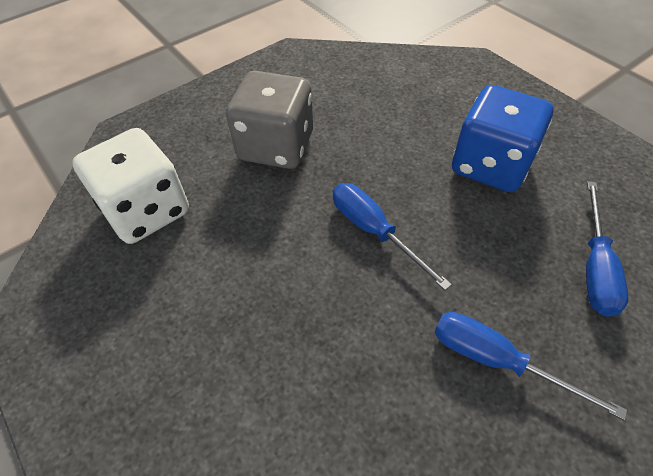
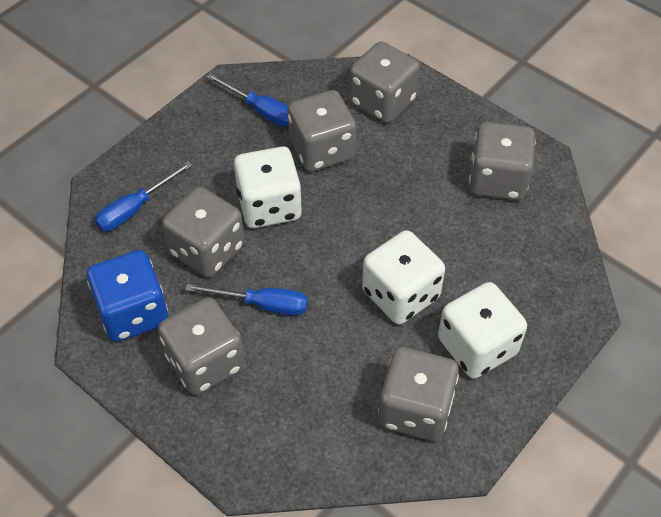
grey dice: 1 -> 6
white dice: 1 -> 3

